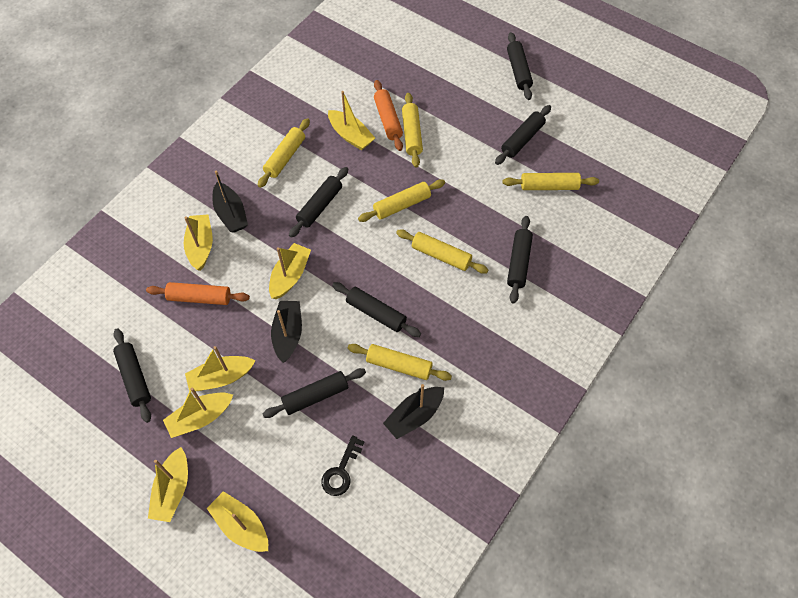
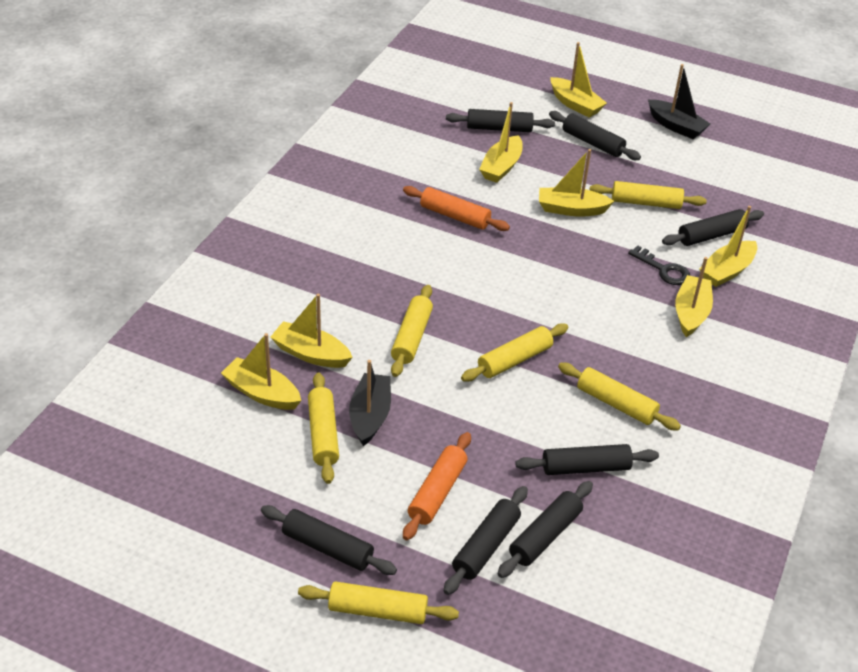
black boat: 3 -> 2

